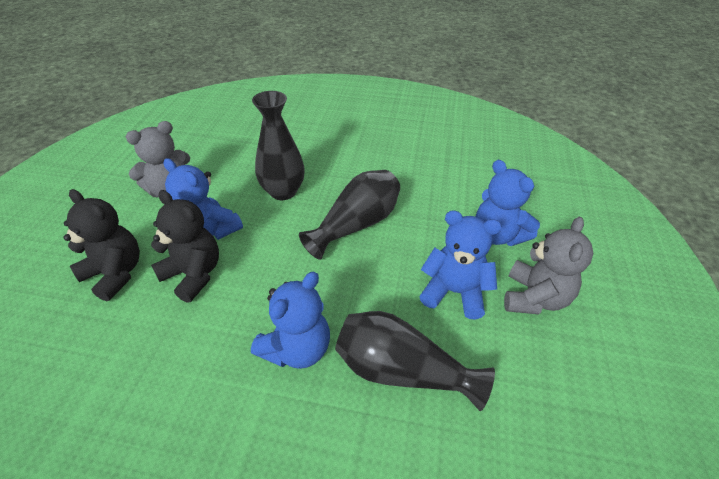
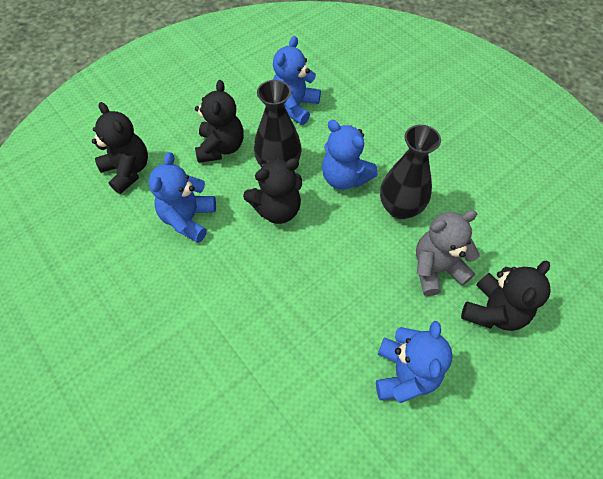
black teddy bear: 2 -> 4
black vase: 3 -> 2
grey teddy bear: 2 -> 1

